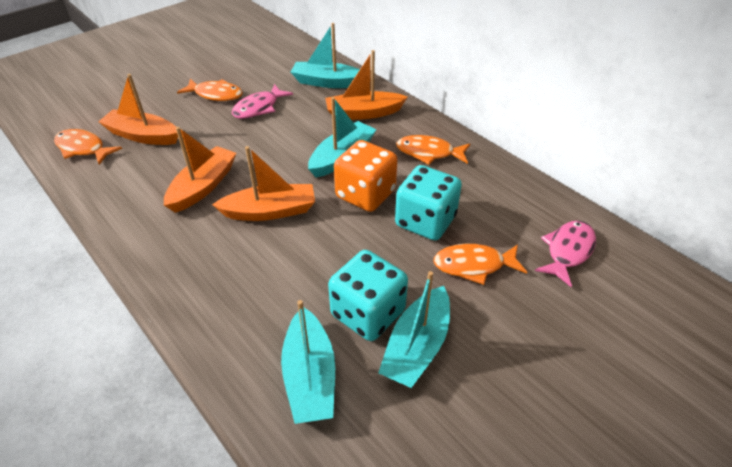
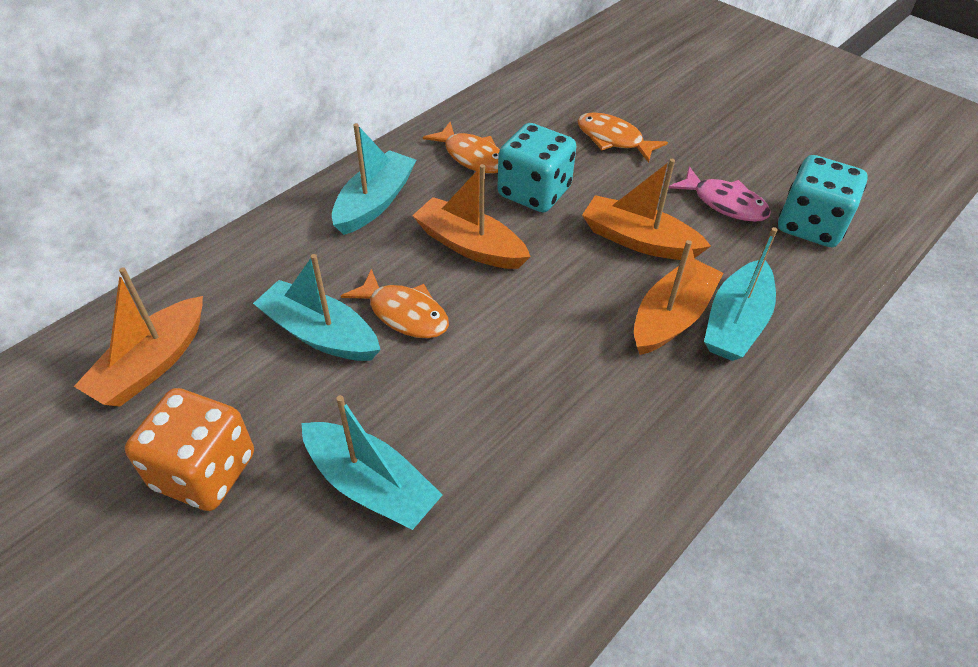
orange fish: 4 -> 3
pink fish: 2 -> 1

